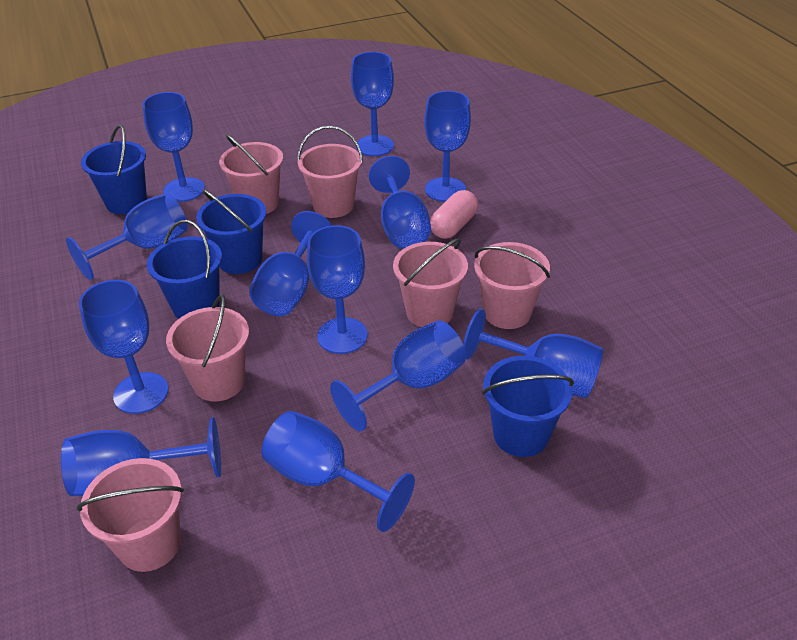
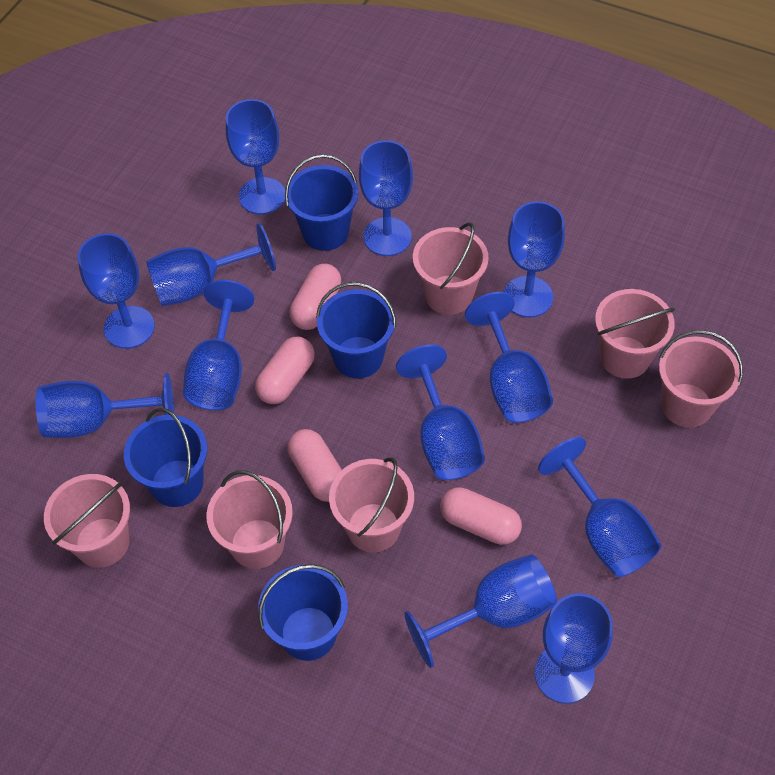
pink capsule: 1 -> 4

